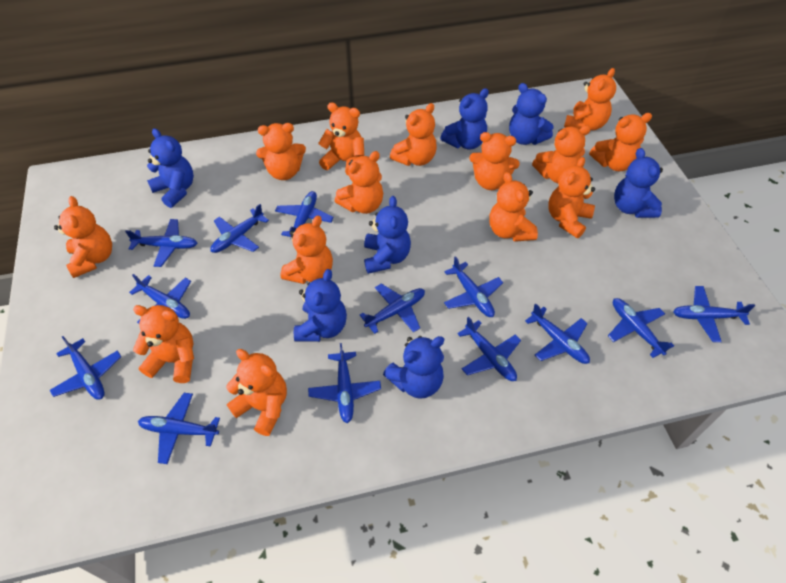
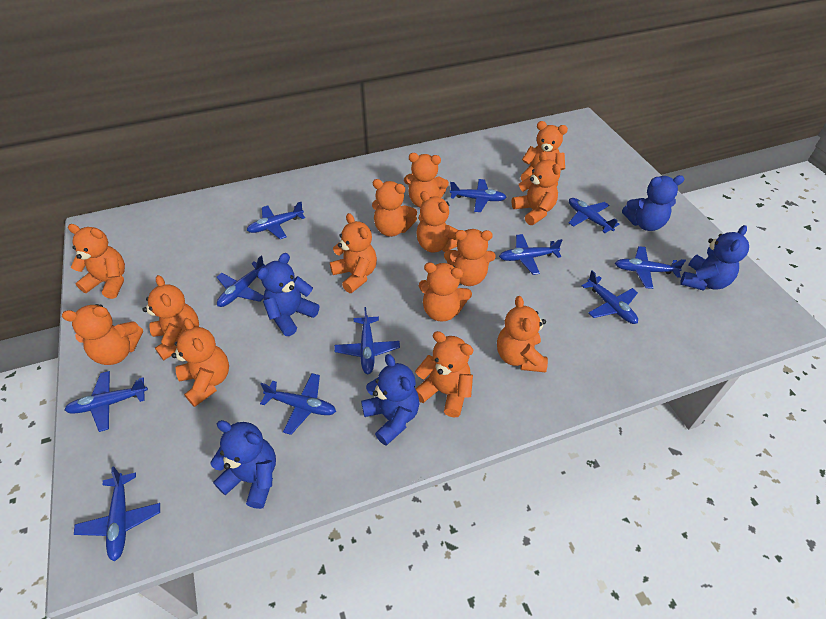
blue plane: 13 -> 11
blue teddy bear: 7 -> 5

